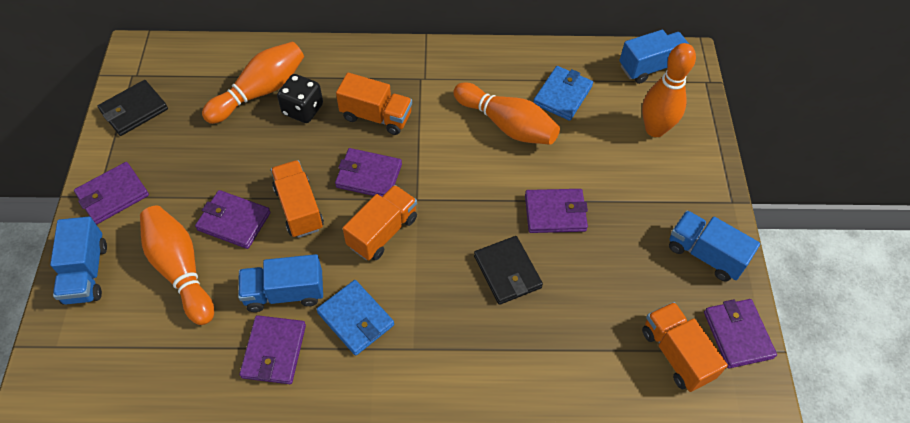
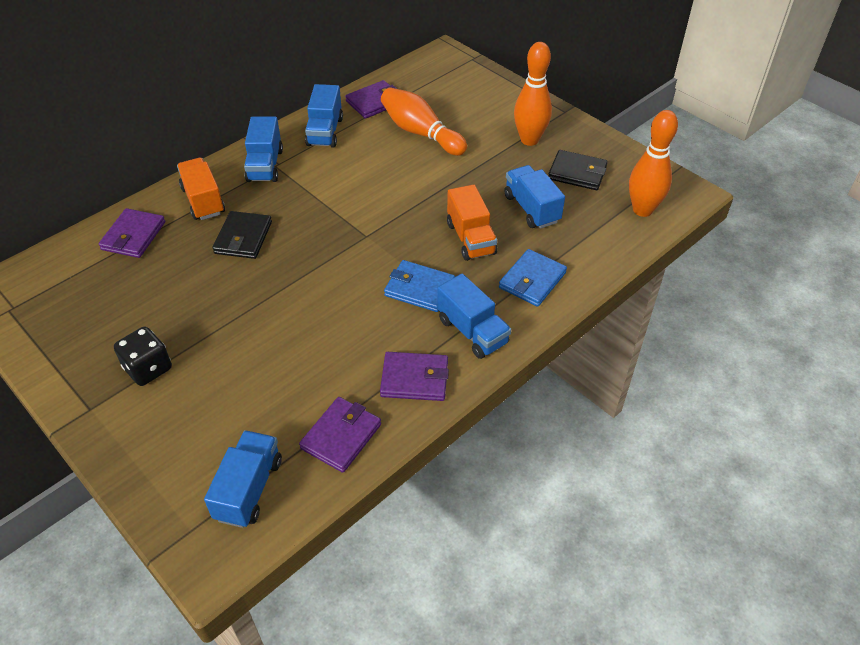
blue truck: 4 -> 5
orange bowling pin: 4 -> 3
orange truck: 4 -> 2
purple wallet: 6 -> 4

